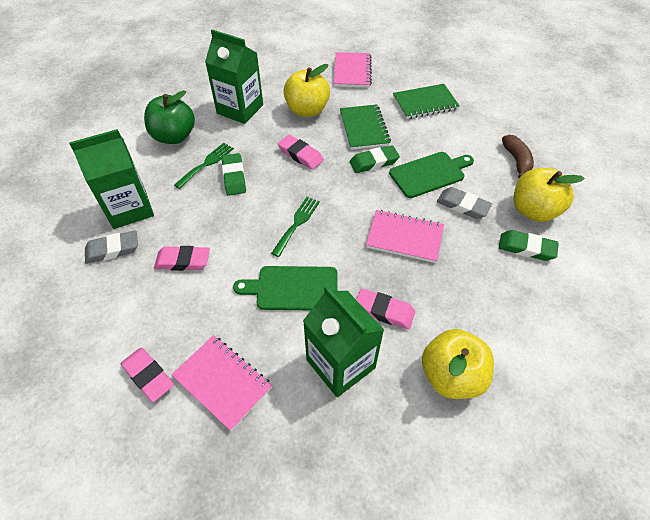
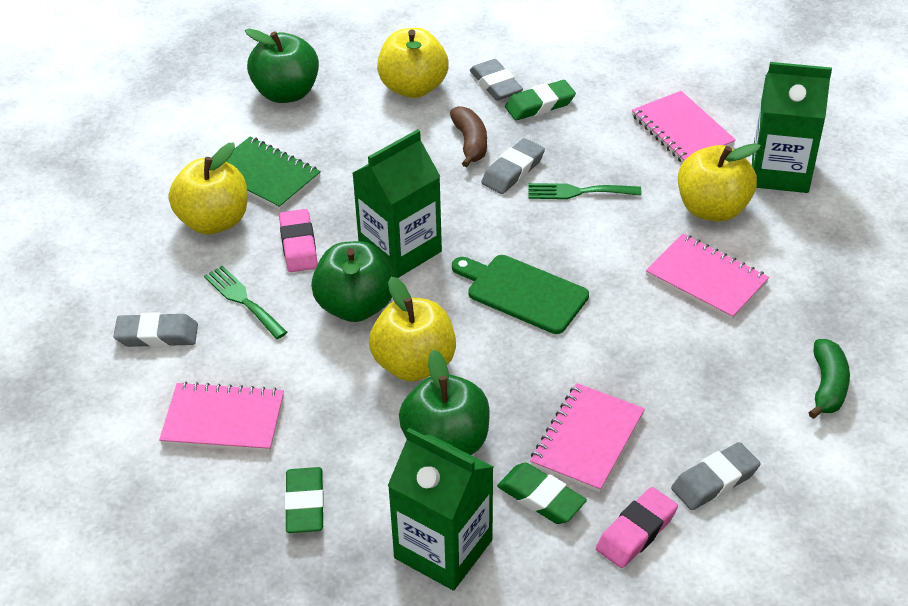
green apple: 1 -> 3
green banana: 0 -> 1
green cutting board: 2 -> 1
green notebook: 2 -> 1
grey eraser: 2 -> 4
pink eraser: 4 -> 2
pink notebook: 3 -> 4
yellow apple: 3 -> 4

